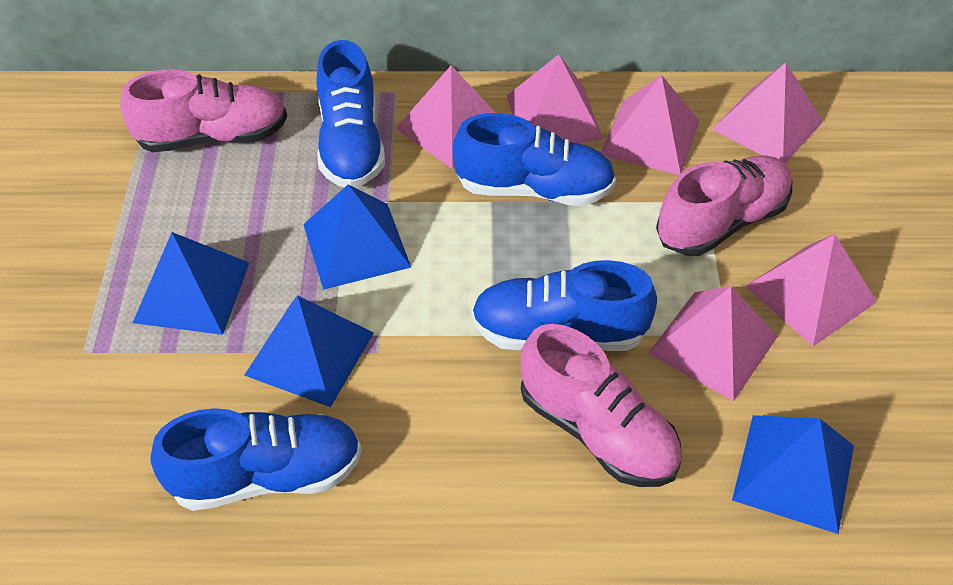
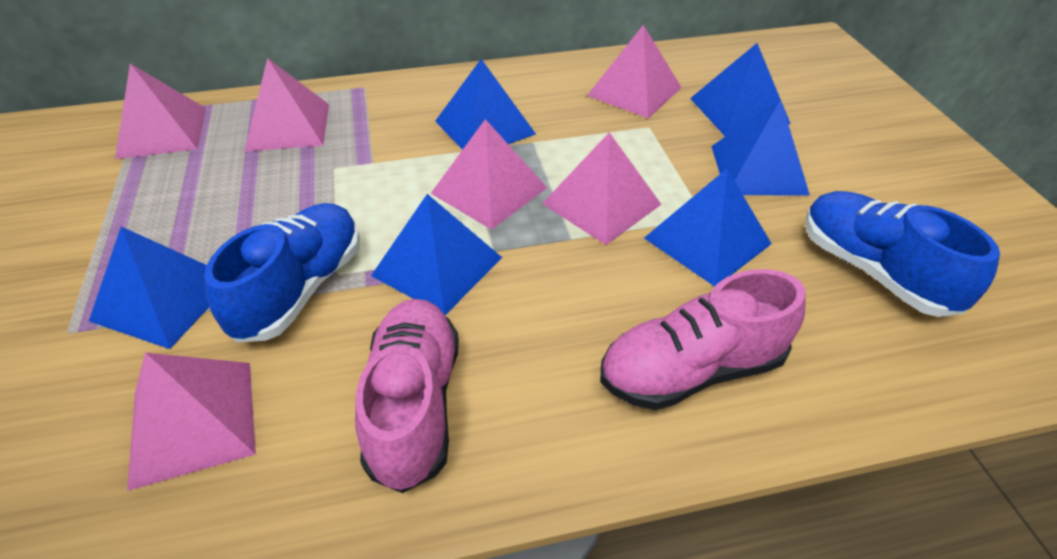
blue pyramid: 4 -> 6
blue shoe: 4 -> 2
pink shoe: 3 -> 2

